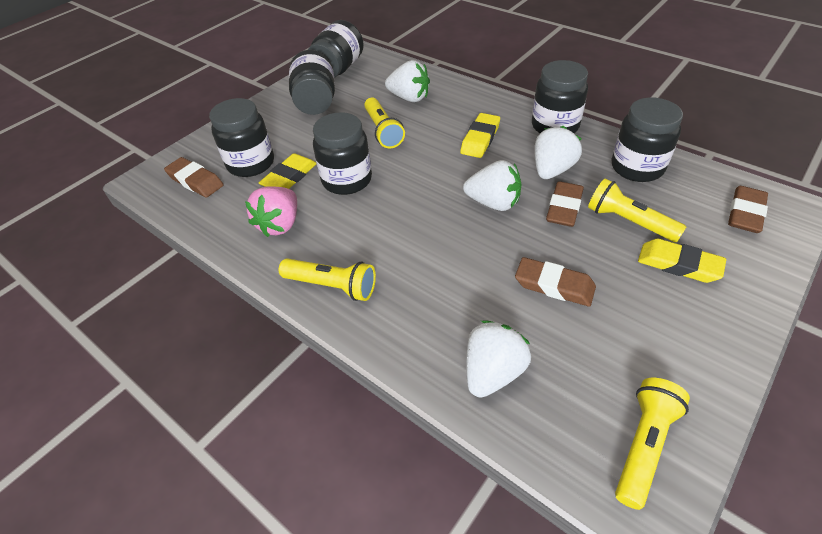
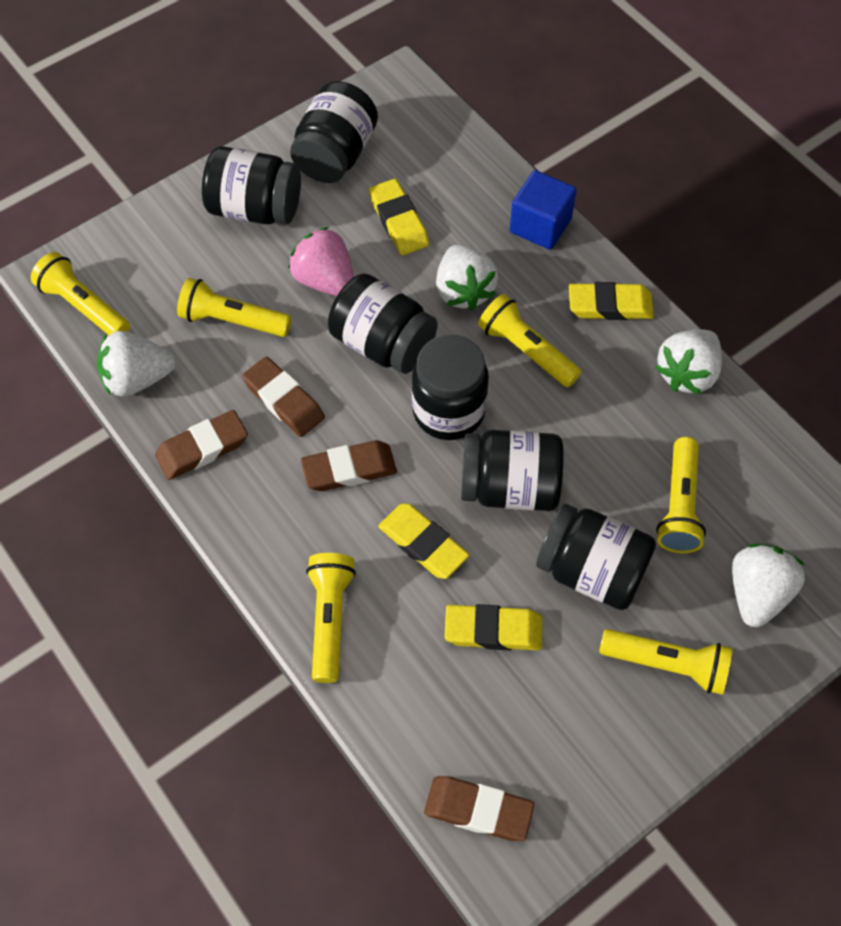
blue cube: 0 -> 1
yellow eraser: 3 -> 4
yellow flashlight: 4 -> 6

